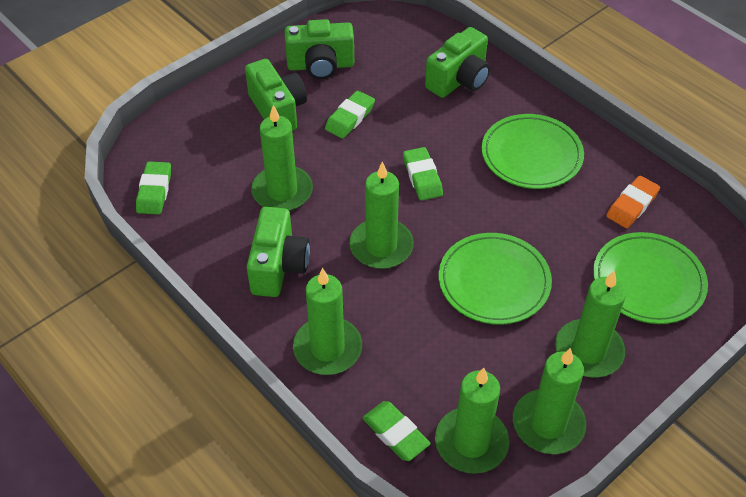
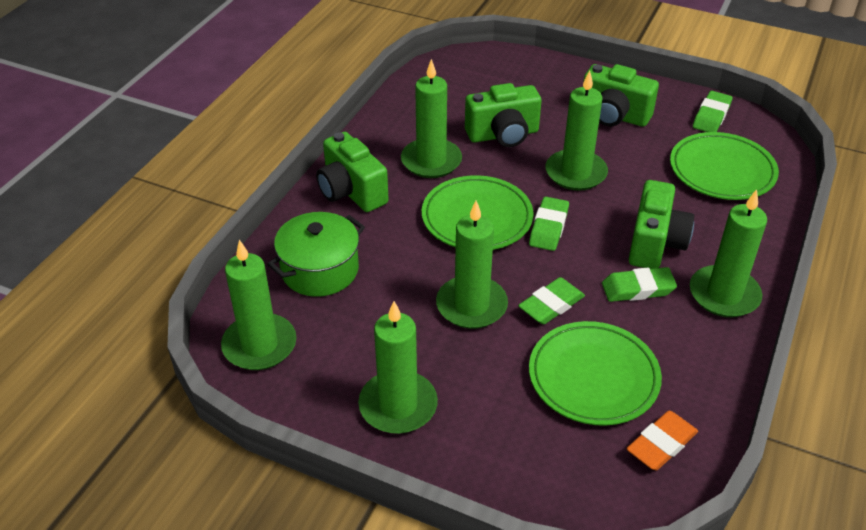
green pot: 0 -> 1

